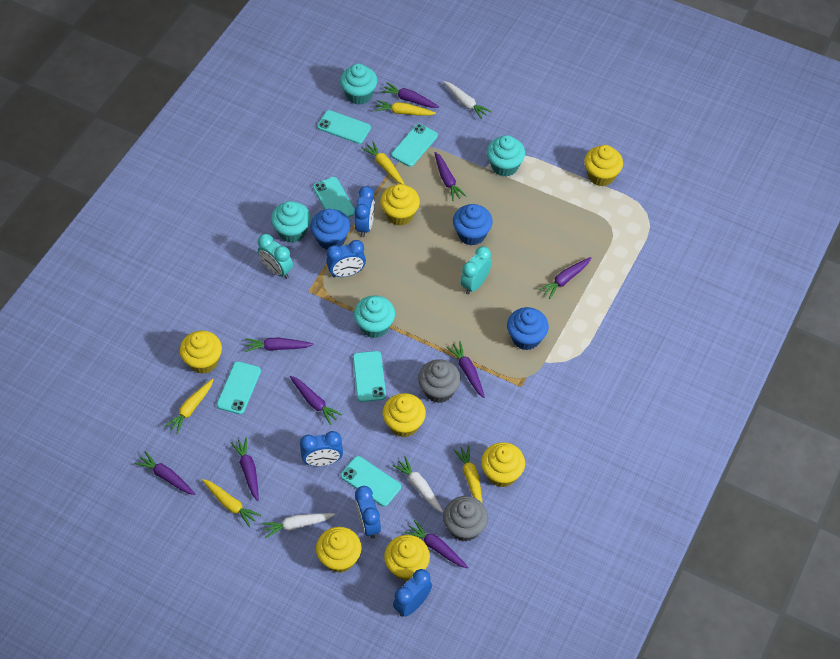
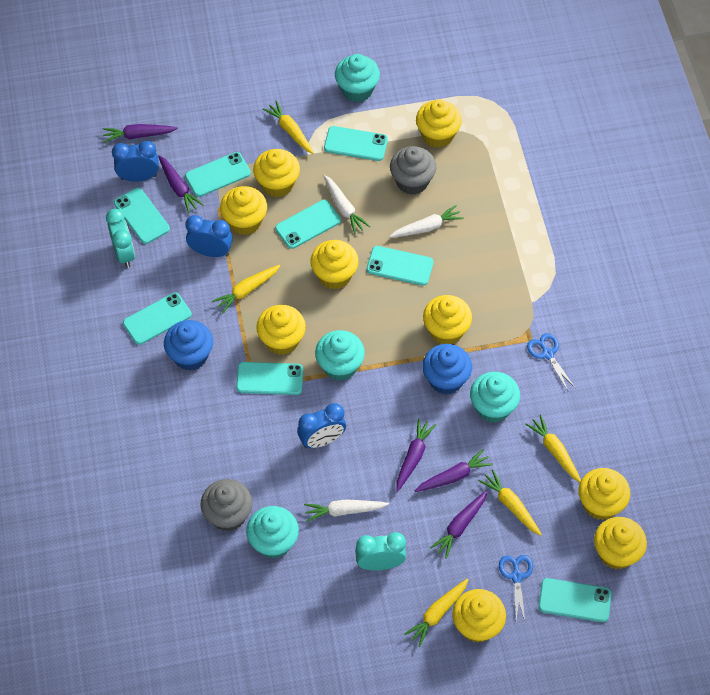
blue clock: 5 -> 3
blue cupcake: 3 -> 2
blue scissors: 0 -> 2
purple carrot: 9 -> 5
turquoise phone: 6 -> 8
yellow cupcake: 7 -> 9

